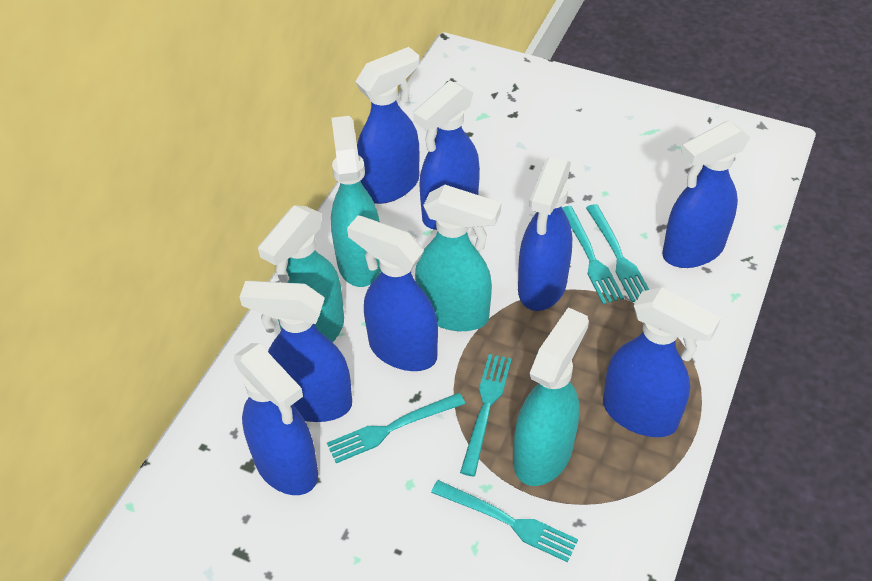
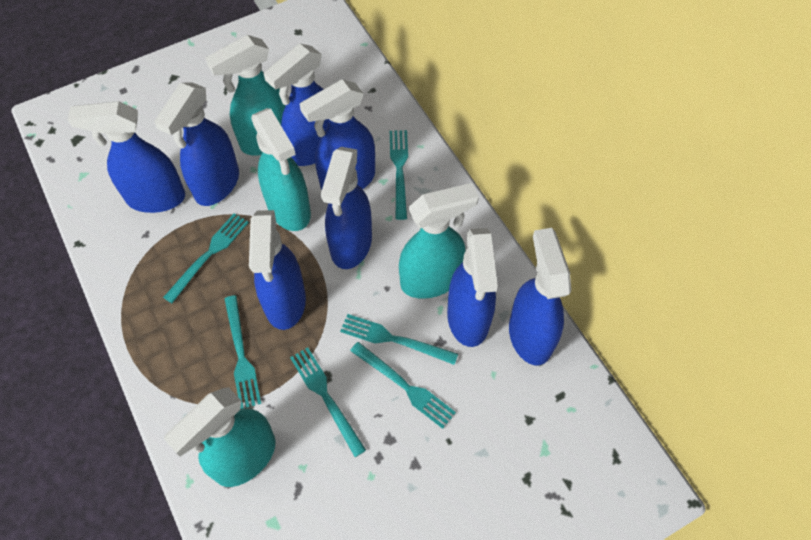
turquoise fork: 5 -> 6

